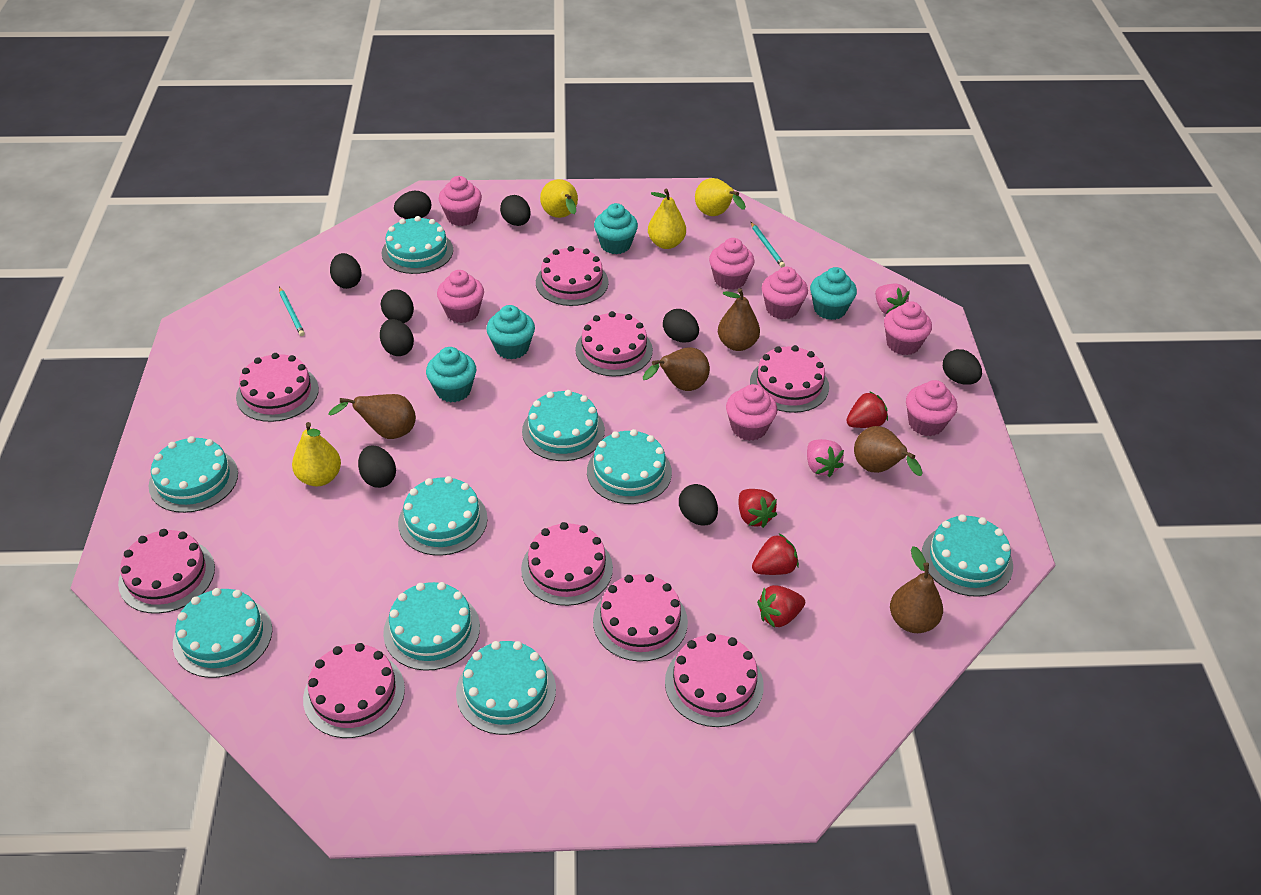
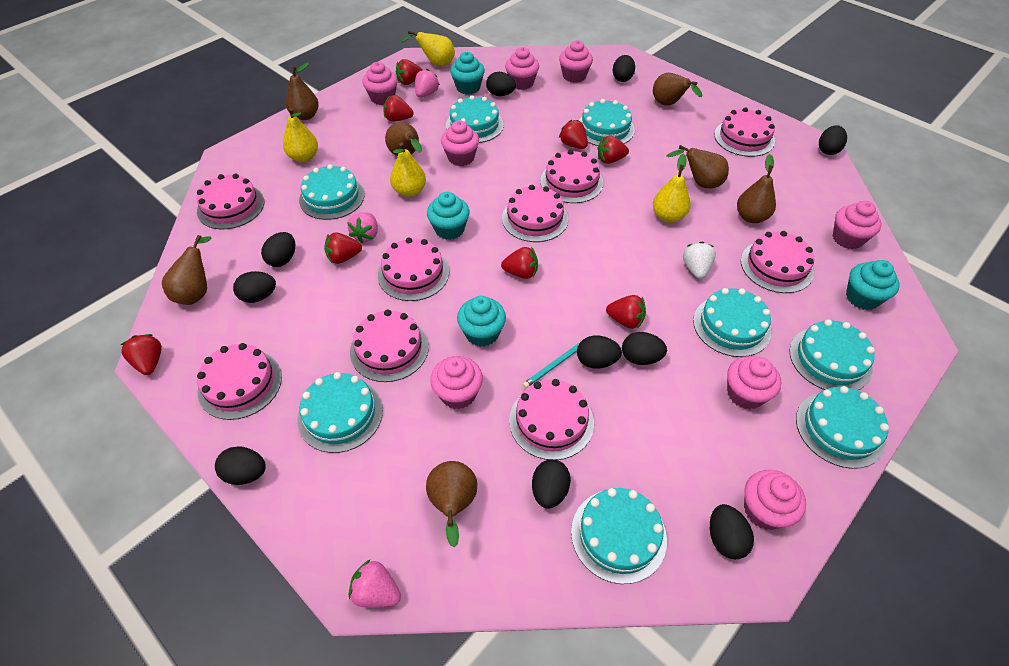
black egg: 9 -> 10
brown pear: 5 -> 7
pink cupcake: 7 -> 8
pink strawberry: 2 -> 3
red strawberry: 4 -> 8
turquoise cake: 9 -> 8
turquoise pencil: 2 -> 1
white strawberry: 0 -> 1

